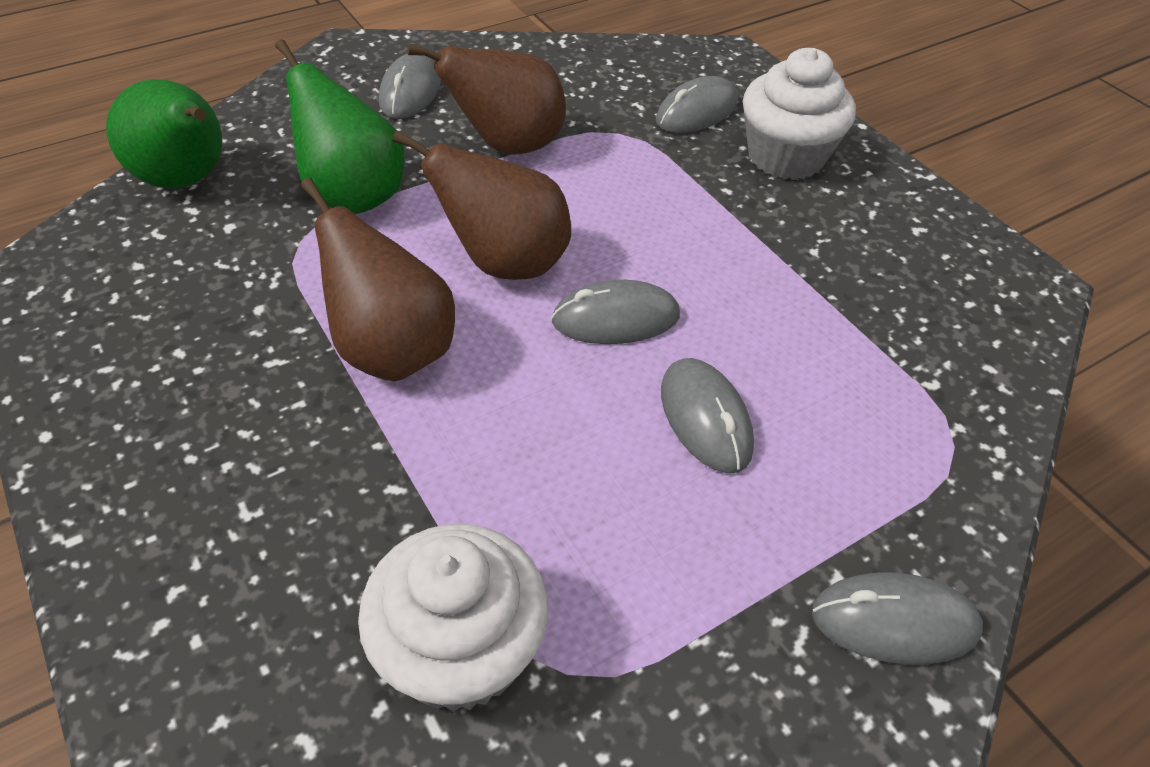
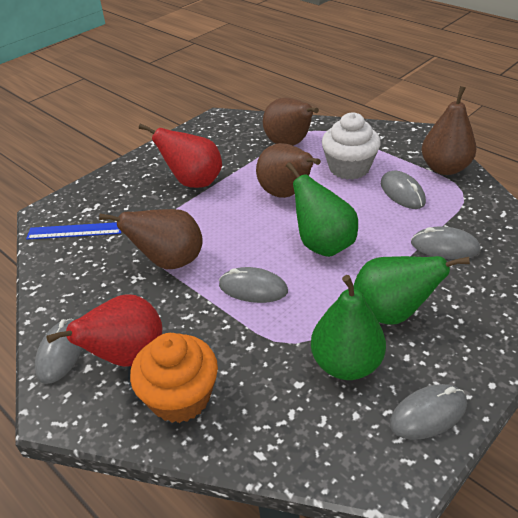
blue ruler: 0 -> 1
brown pear: 3 -> 4
green pear: 2 -> 3
orange cupcake: 0 -> 1
red pear: 0 -> 2
white cupcake: 2 -> 1

